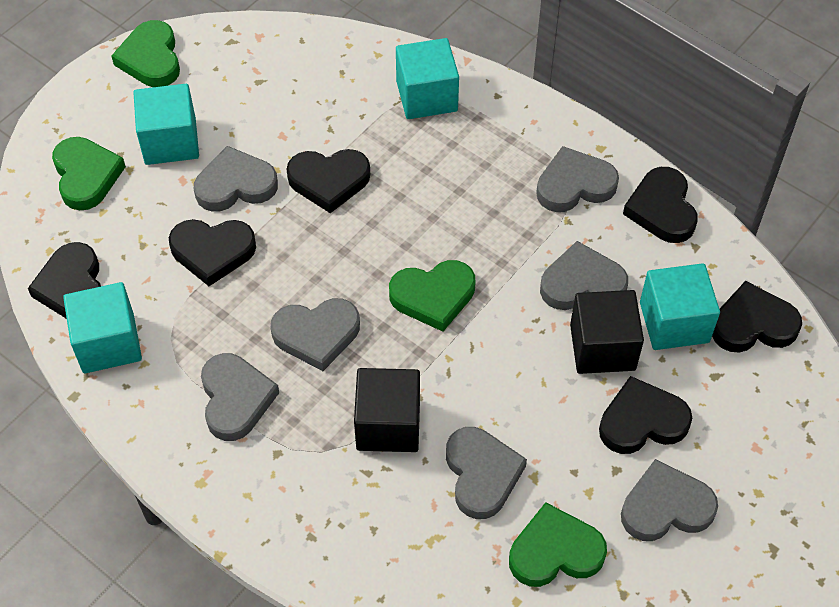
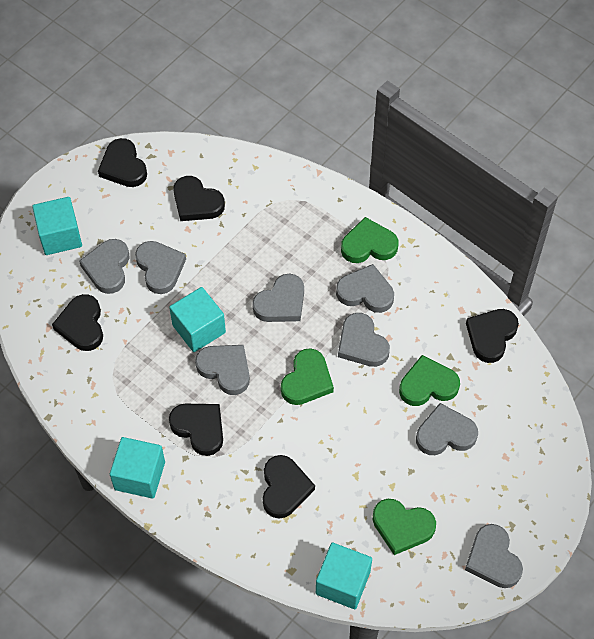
black cube: 2 -> 0
grey heart: 7 -> 8

